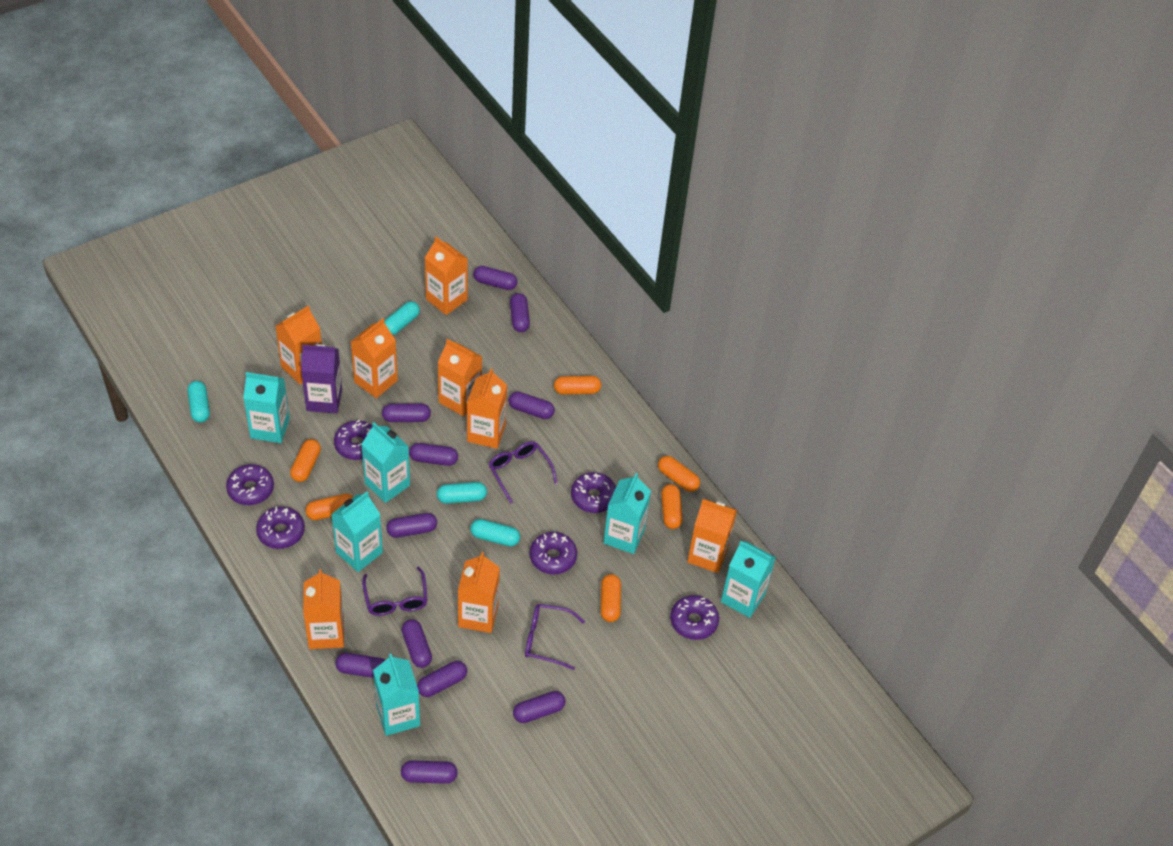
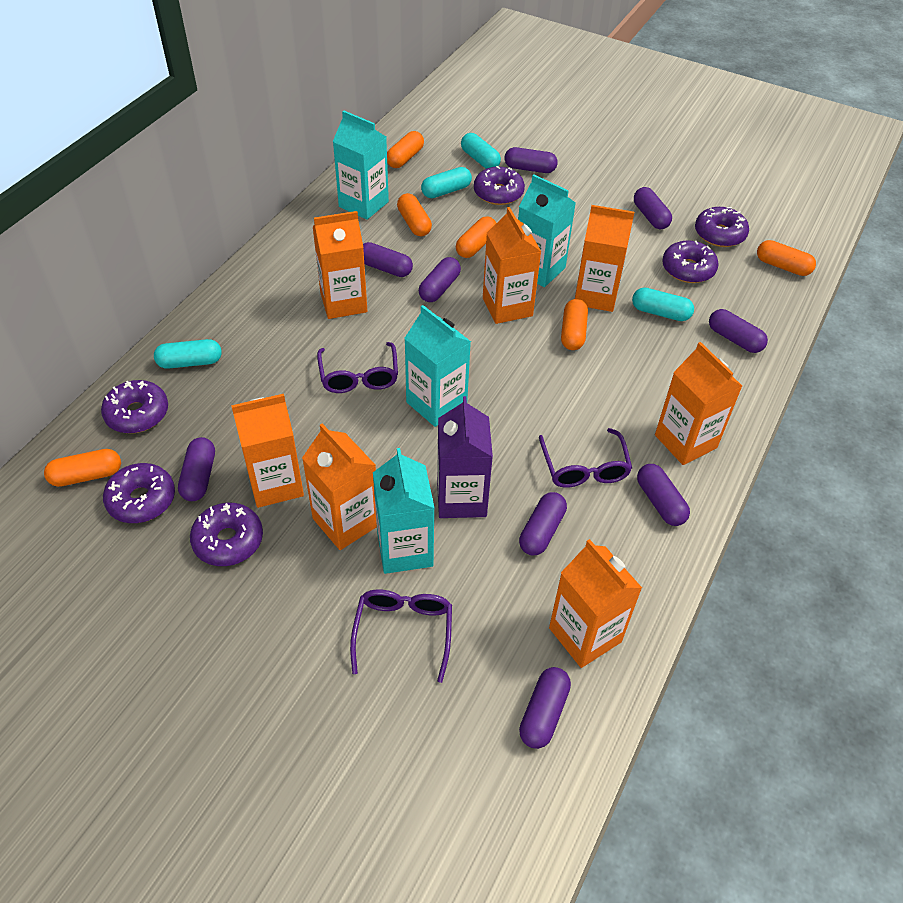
orange carton: 8 -> 7
purple capsule: 11 -> 9
turquoise carton: 6 -> 4

